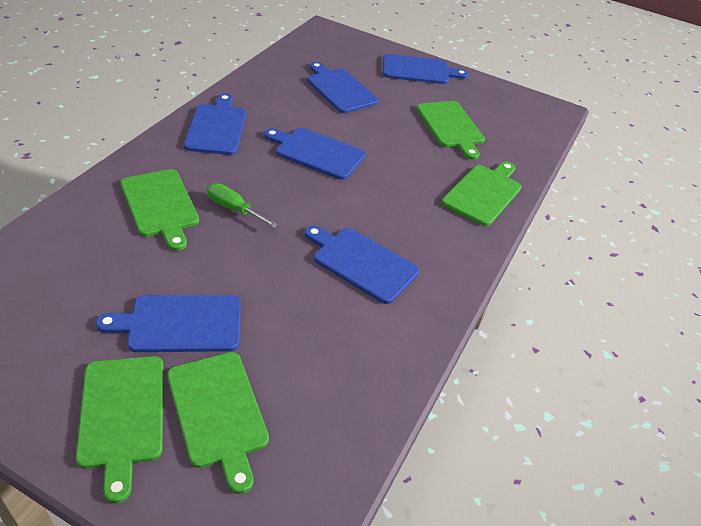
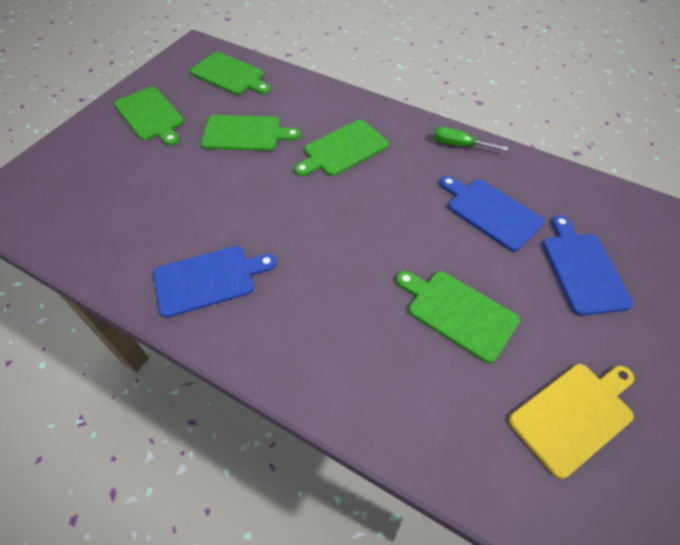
blue cutting board: 6 -> 3
yellow cutting board: 0 -> 1

